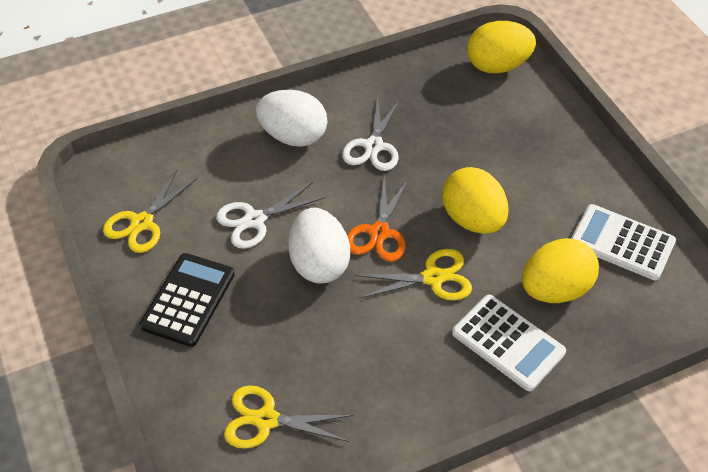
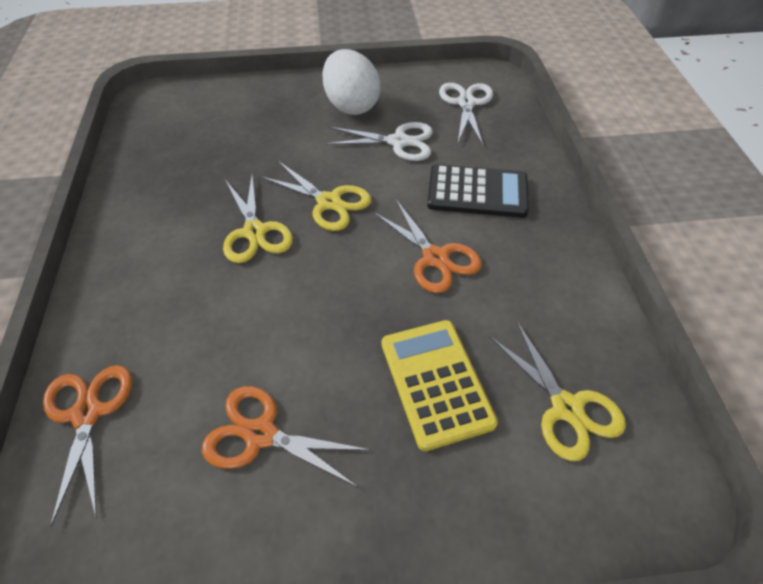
orange scissors: 1 -> 3
white calculator: 2 -> 0
white egg: 2 -> 1
yellow calculator: 0 -> 1
yellow egg: 3 -> 0

